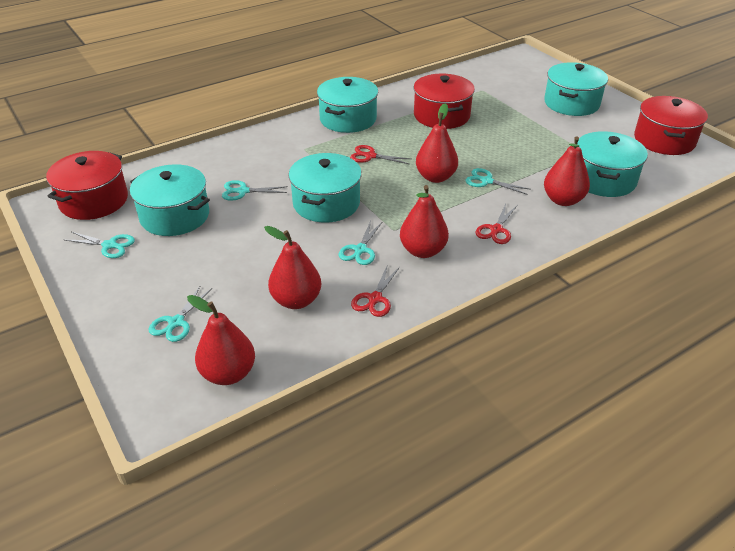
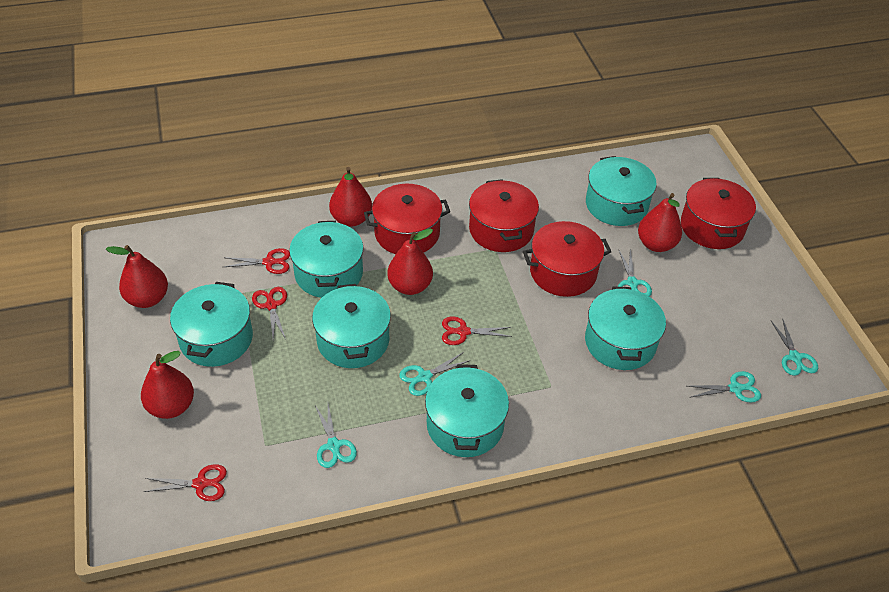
red pot: 3 -> 4
red scissors: 3 -> 4
turquoise pot: 5 -> 6

